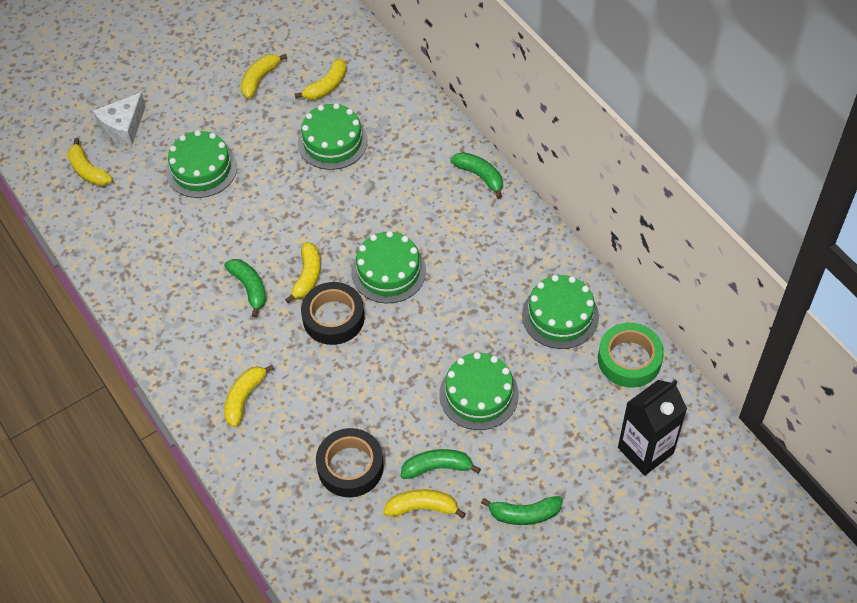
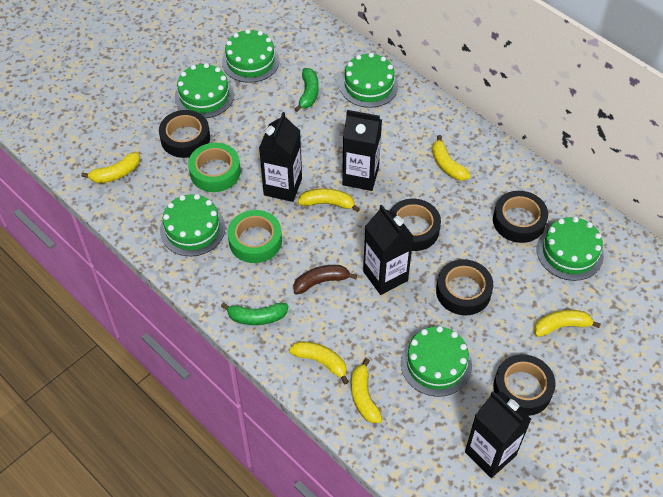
black carton: 1 -> 4
black tape: 2 -> 5
brown banana: 0 -> 1
green banana: 4 -> 2
green cake: 5 -> 6
green tape: 1 -> 2
white cheese: 1 -> 0

